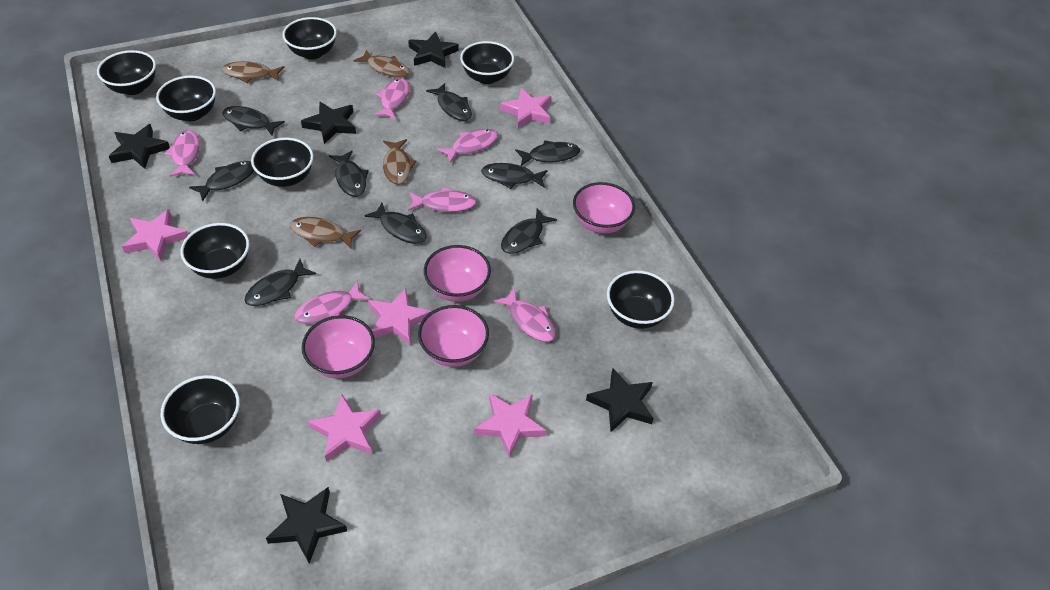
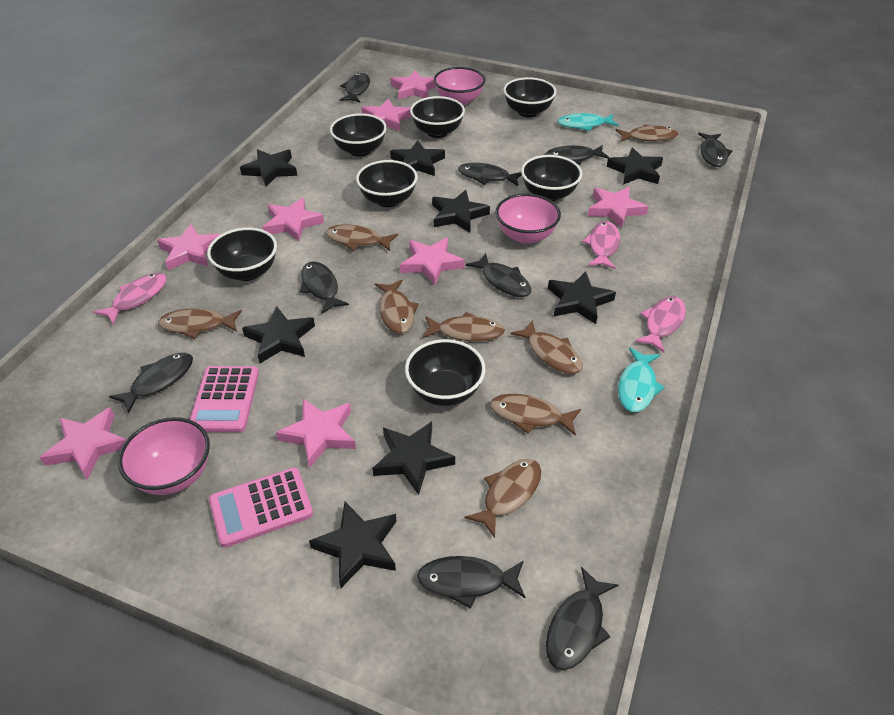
black bowl: 8 -> 7
black star: 5 -> 8
brown fish: 4 -> 8
pink bowl: 4 -> 3
pink calculator: 0 -> 2
pink fish: 6 -> 3
pink star: 5 -> 8
turquoise fish: 0 -> 2

